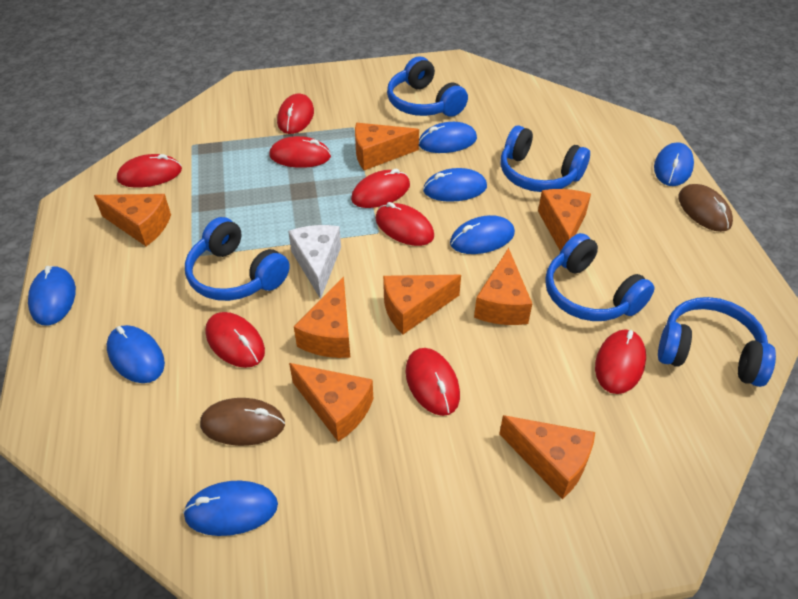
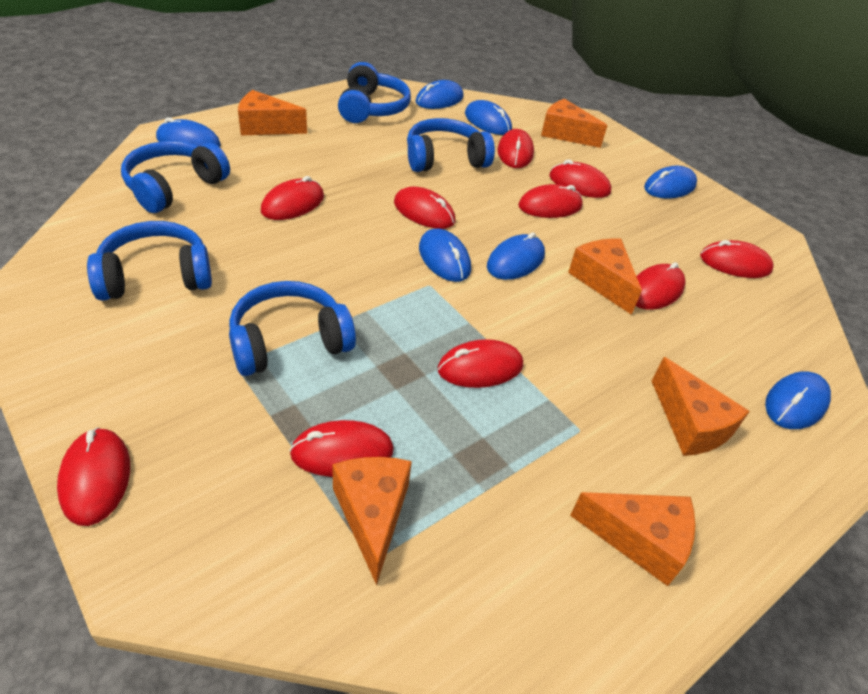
brown mouse: 2 -> 0
orange cheese: 8 -> 6
red mouse: 8 -> 10
white cheese: 1 -> 0

